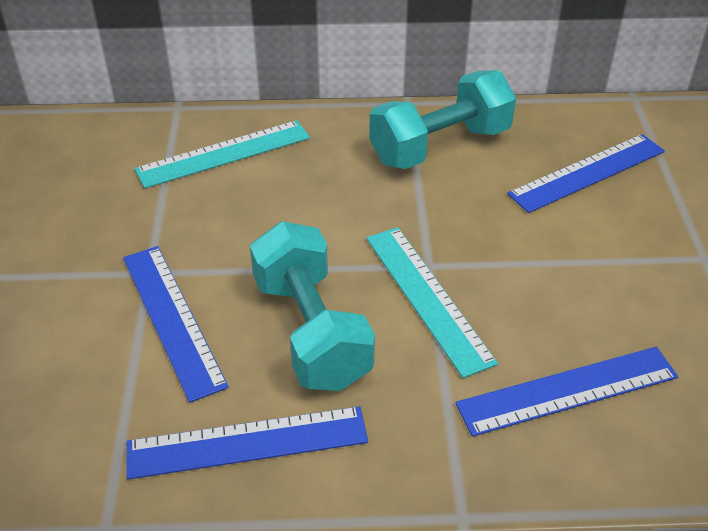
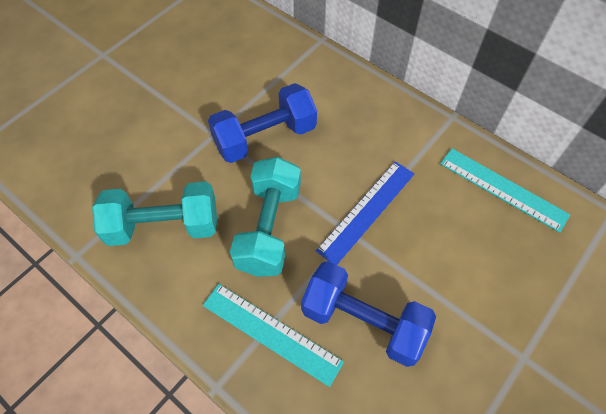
blue dumbbell: 0 -> 2
blue ruler: 4 -> 1

